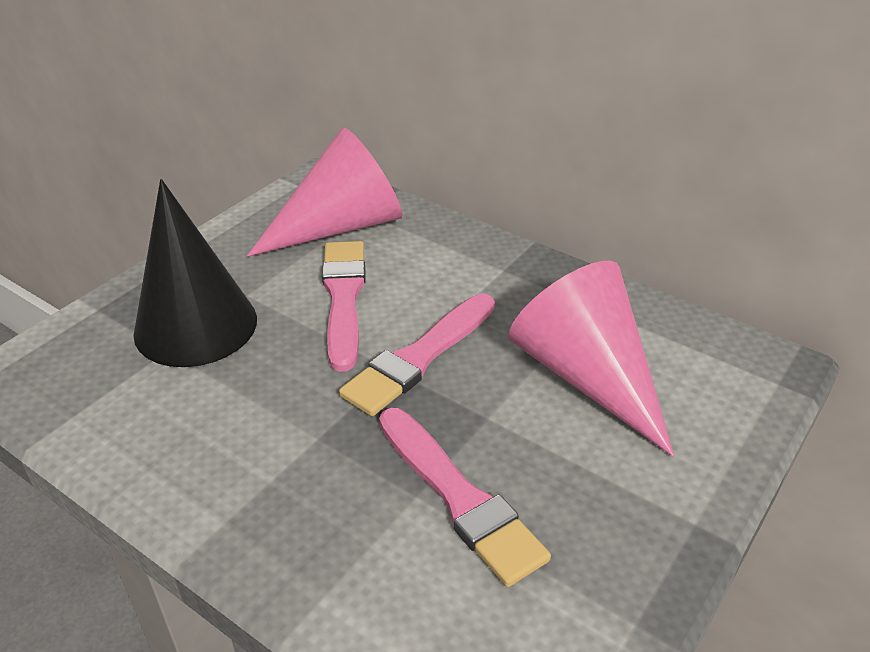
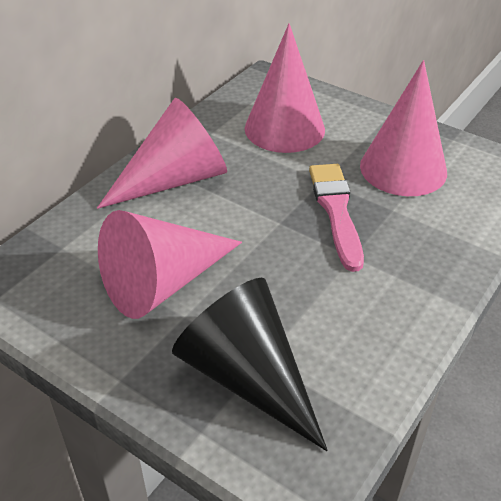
pink brush: 3 -> 1
pink cone: 2 -> 4

